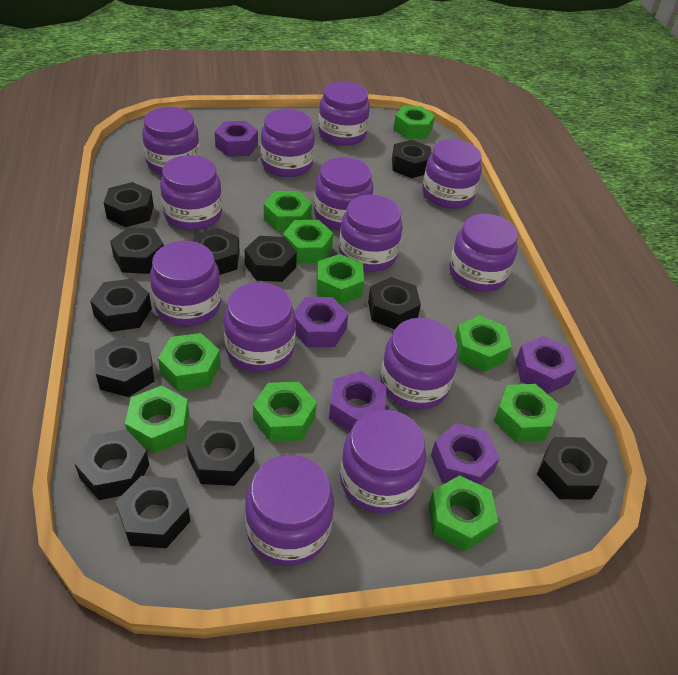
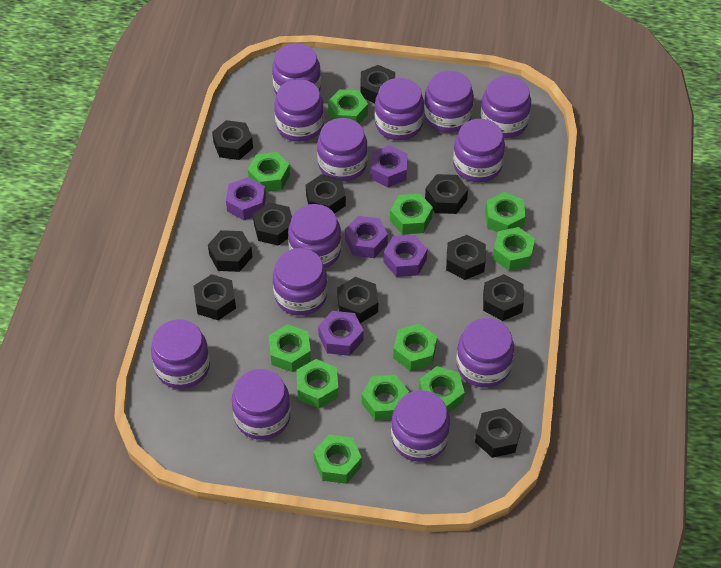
black nut: 12 -> 11
green nut: 10 -> 11

